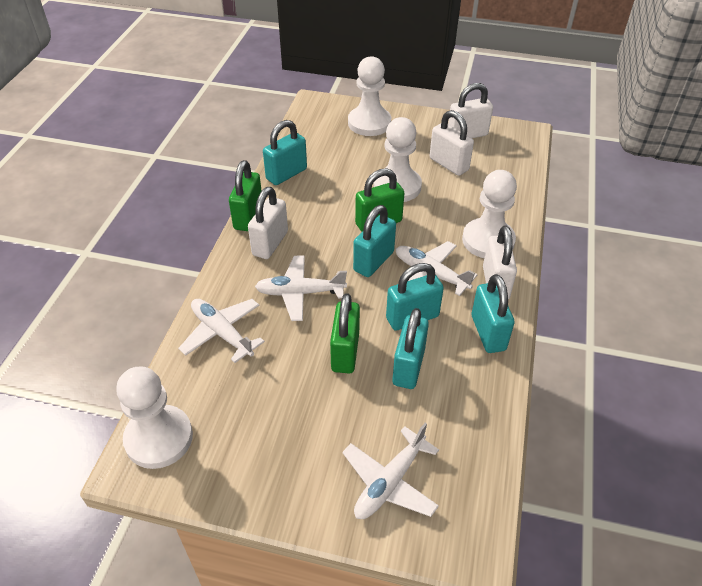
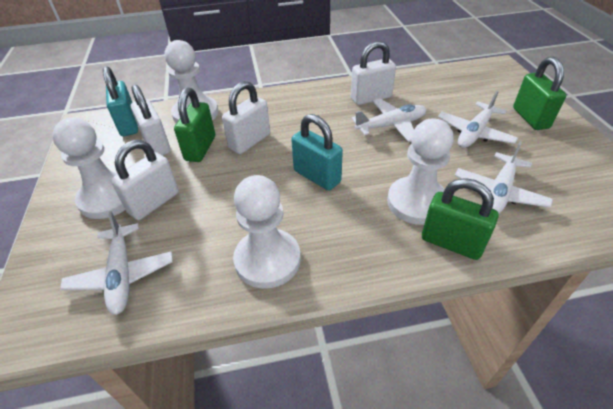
turquoise padlock: 5 -> 2

